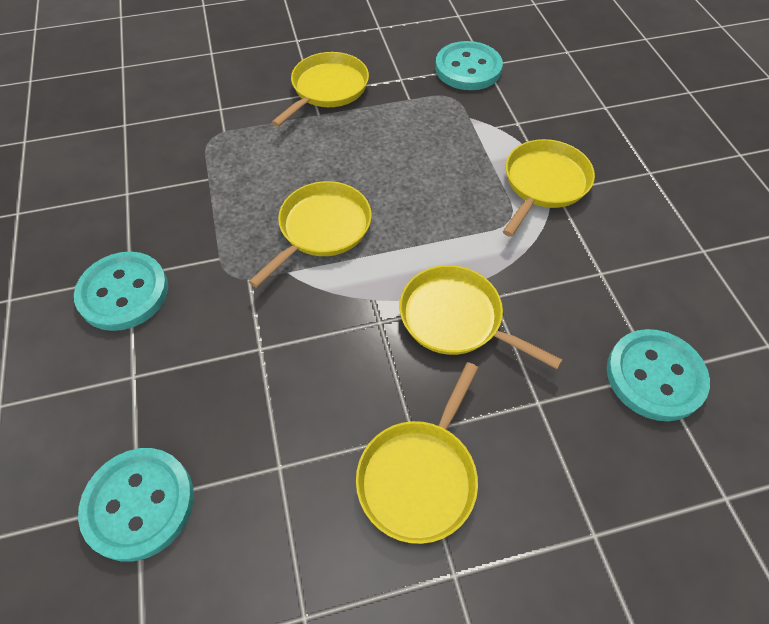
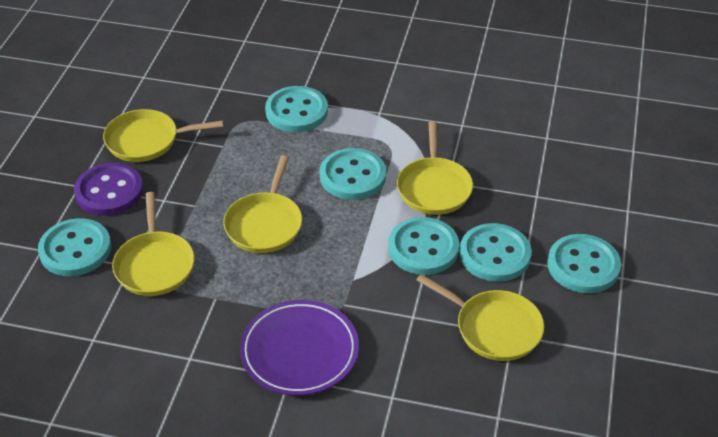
purple button: 0 -> 1
purple plate: 0 -> 1
turquoise button: 4 -> 6

